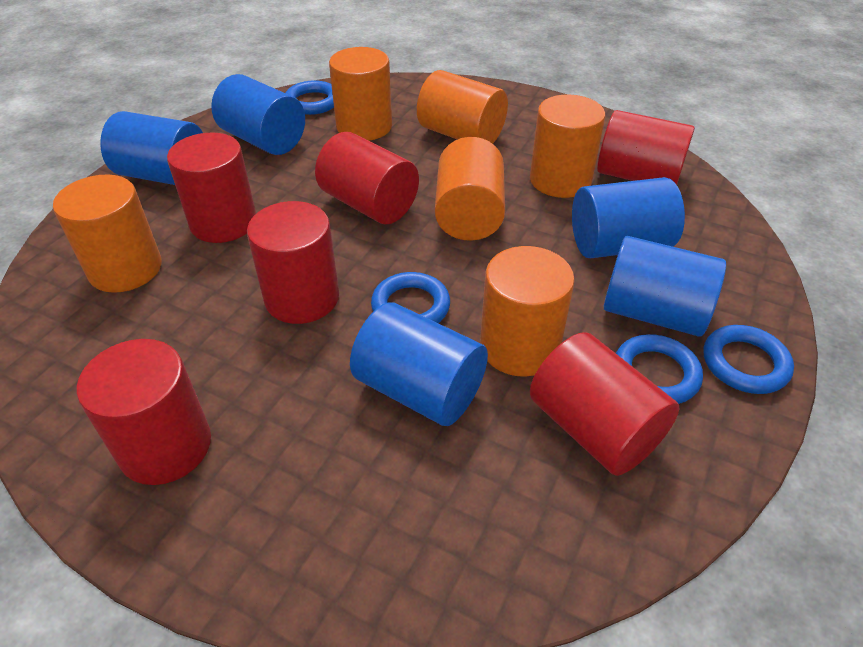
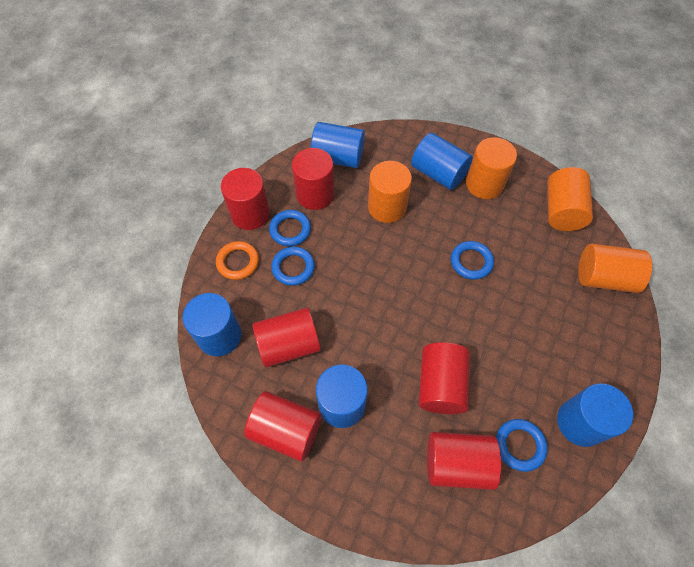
orange cylinder: 6 -> 4
orange ring: 0 -> 1

